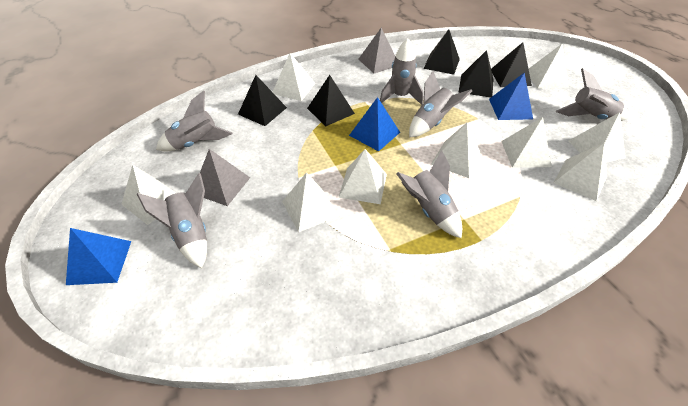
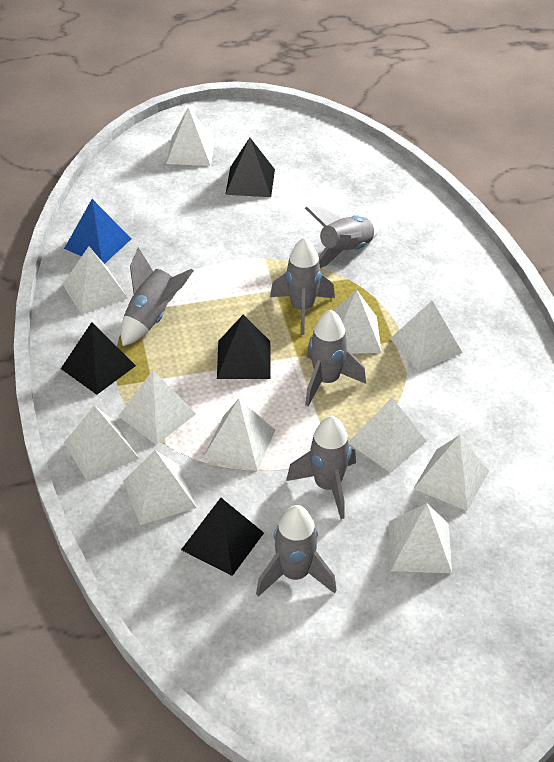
black pyramid: 5 -> 4
blue pyramid: 3 -> 1
grey pyramid: 2 -> 0
white pyramid: 9 -> 11

